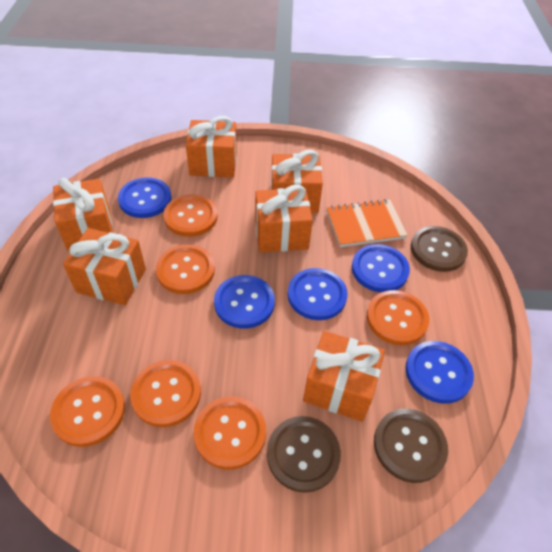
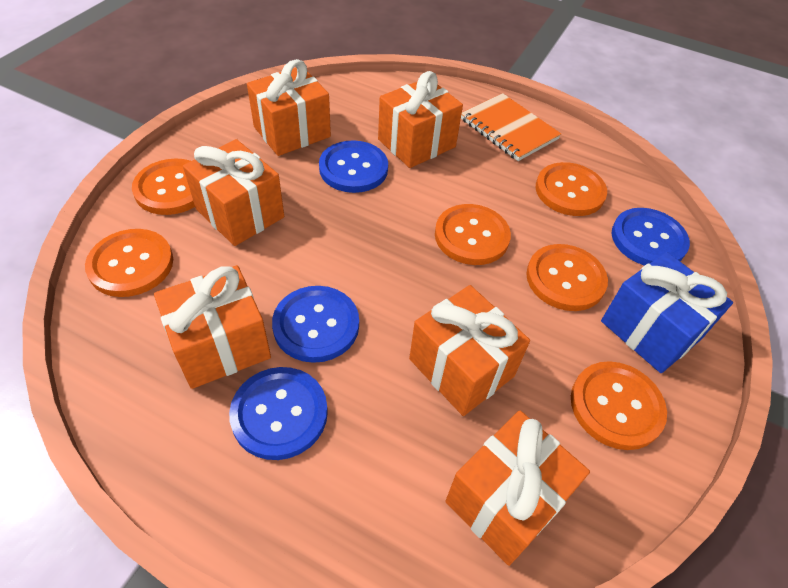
blue button: 5 -> 4
blue gift: 0 -> 1
brown button: 3 -> 0

